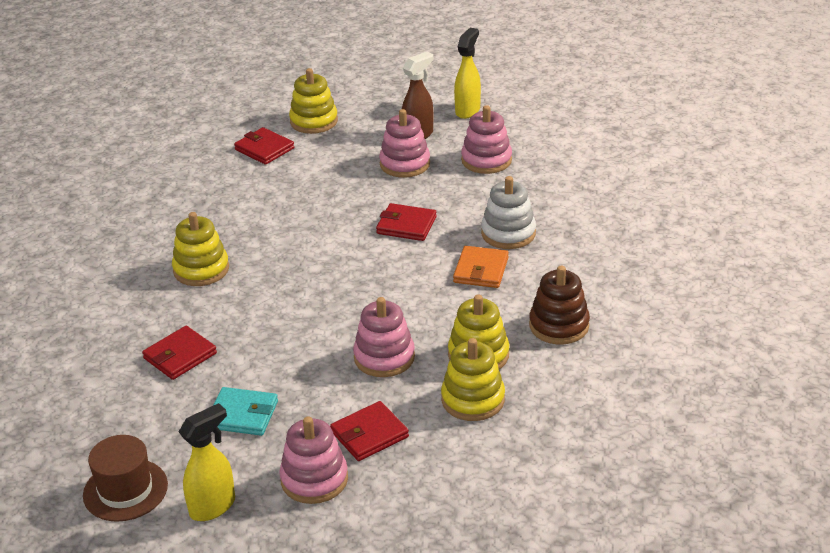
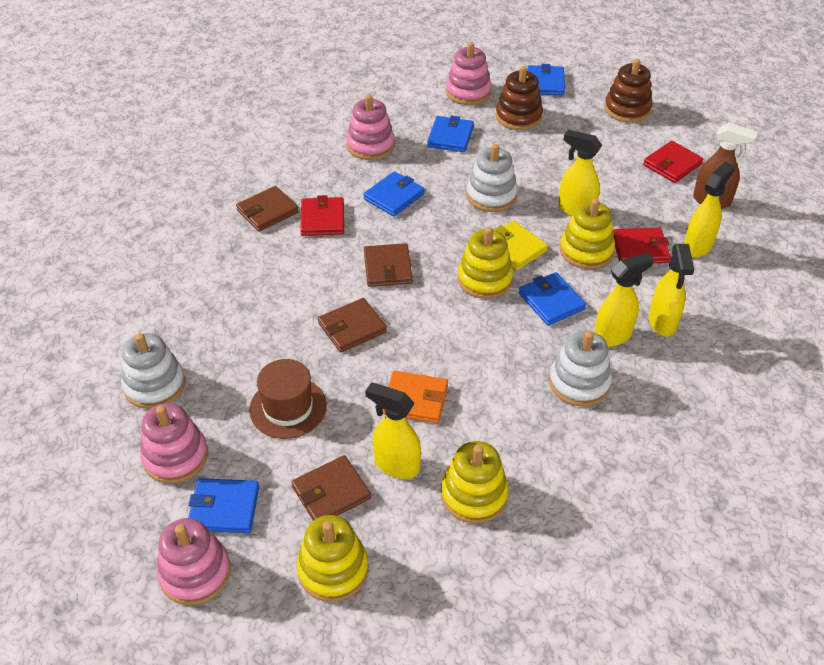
blue wallet: 0 -> 5
brown stacking toy: 1 -> 2
brown wallet: 0 -> 4
red wallet: 4 -> 3
turquoise wallet: 1 -> 0
white stacking toy: 1 -> 3
yellow spray bottle: 2 -> 5
yellow wallet: 0 -> 1

